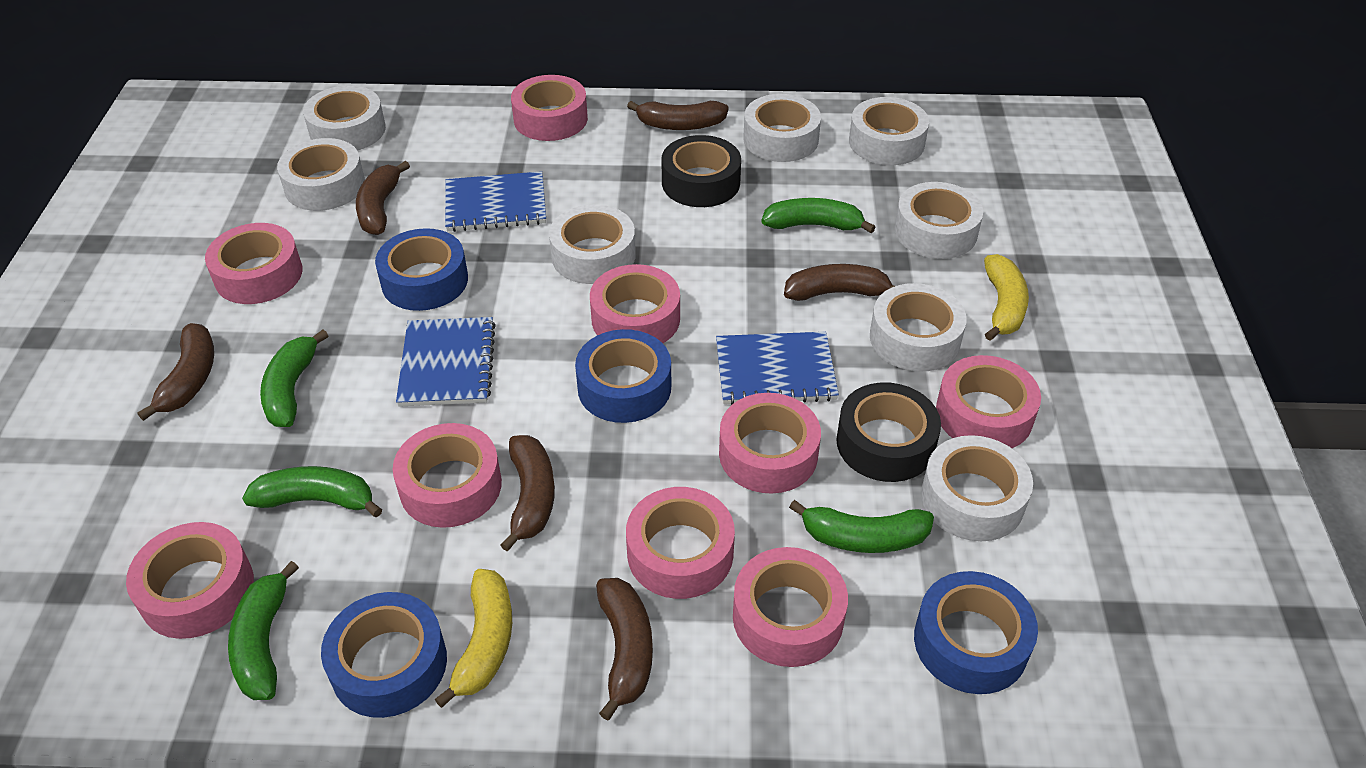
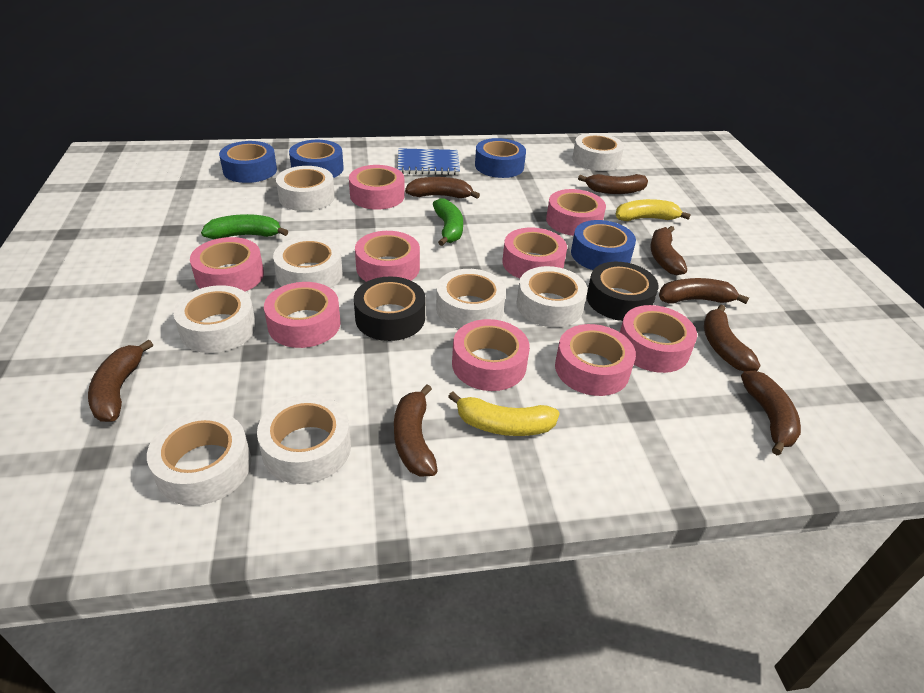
blue notebook: 3 -> 1
brown banana: 6 -> 8
green banana: 5 -> 2

